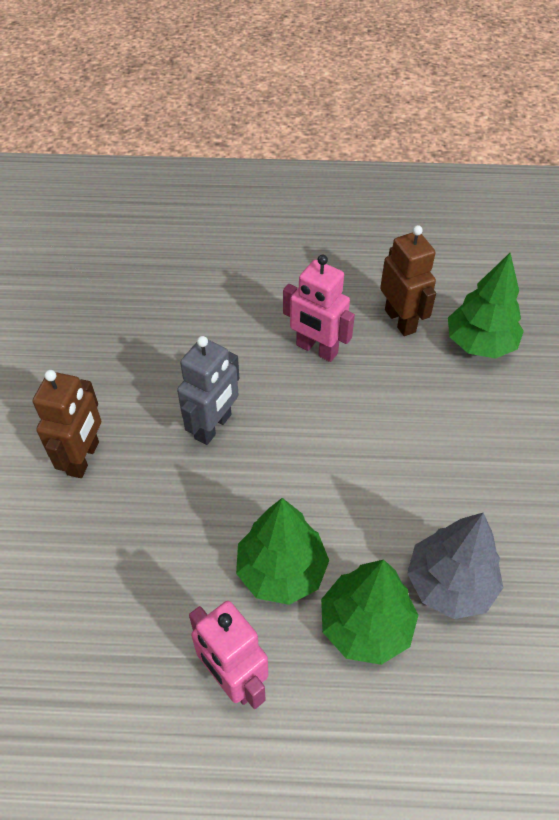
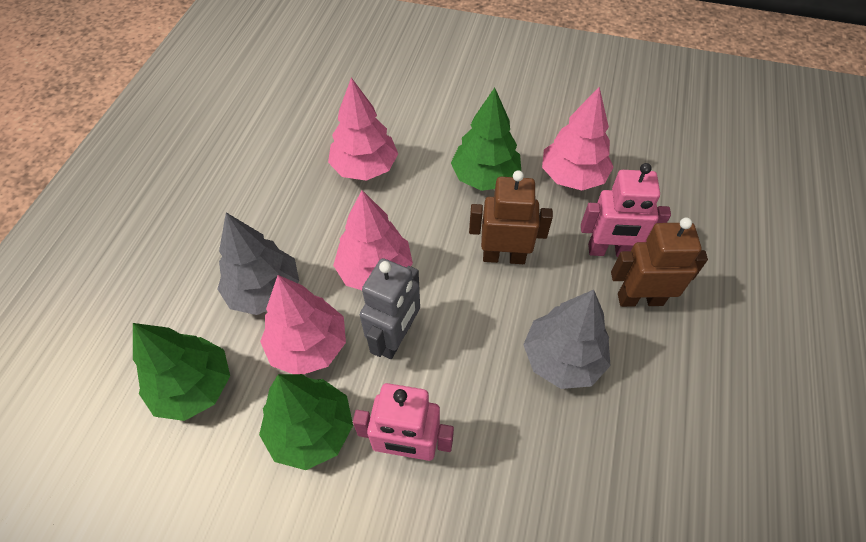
grey tree: 1 -> 2
pink tree: 0 -> 4

